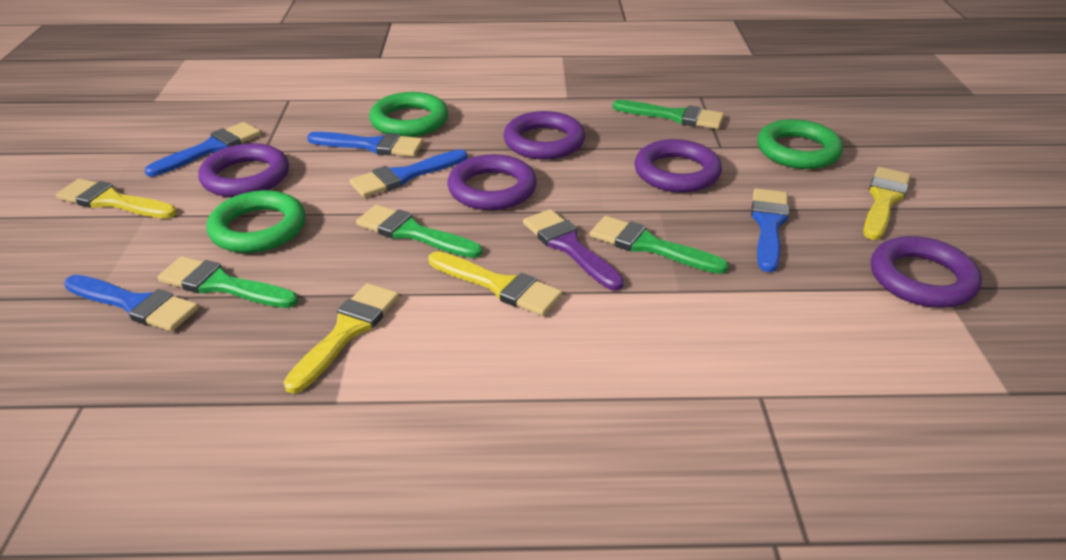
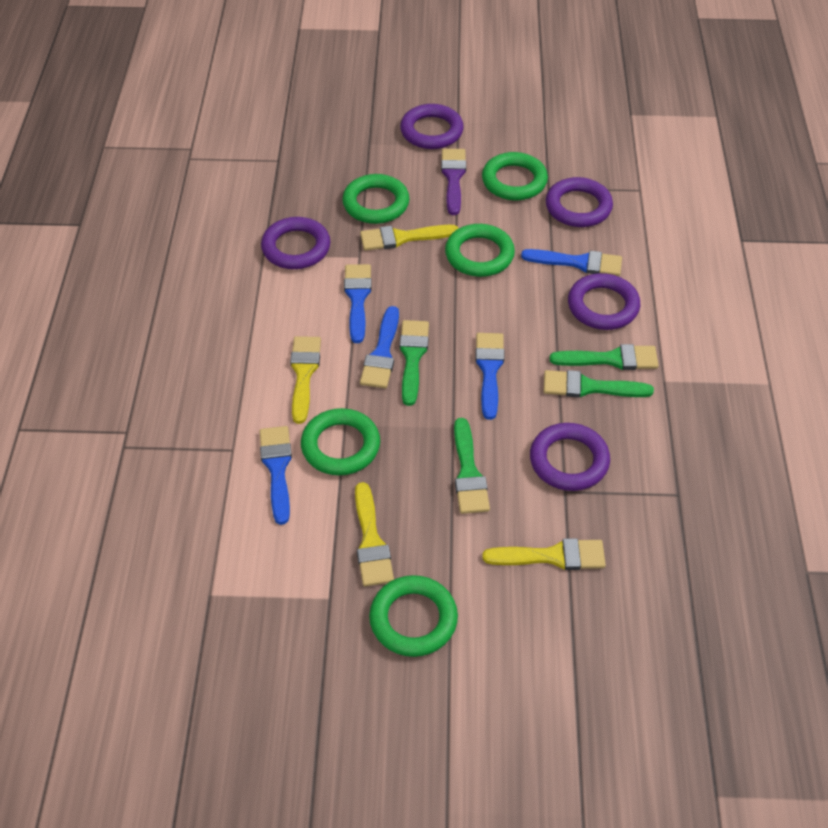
green ring: 3 -> 5

